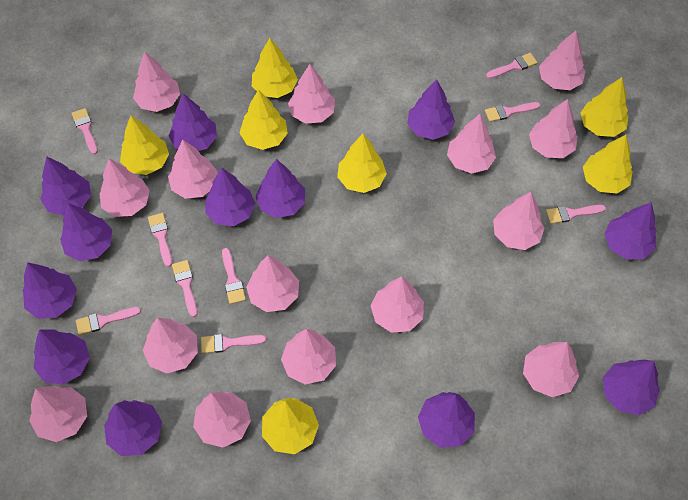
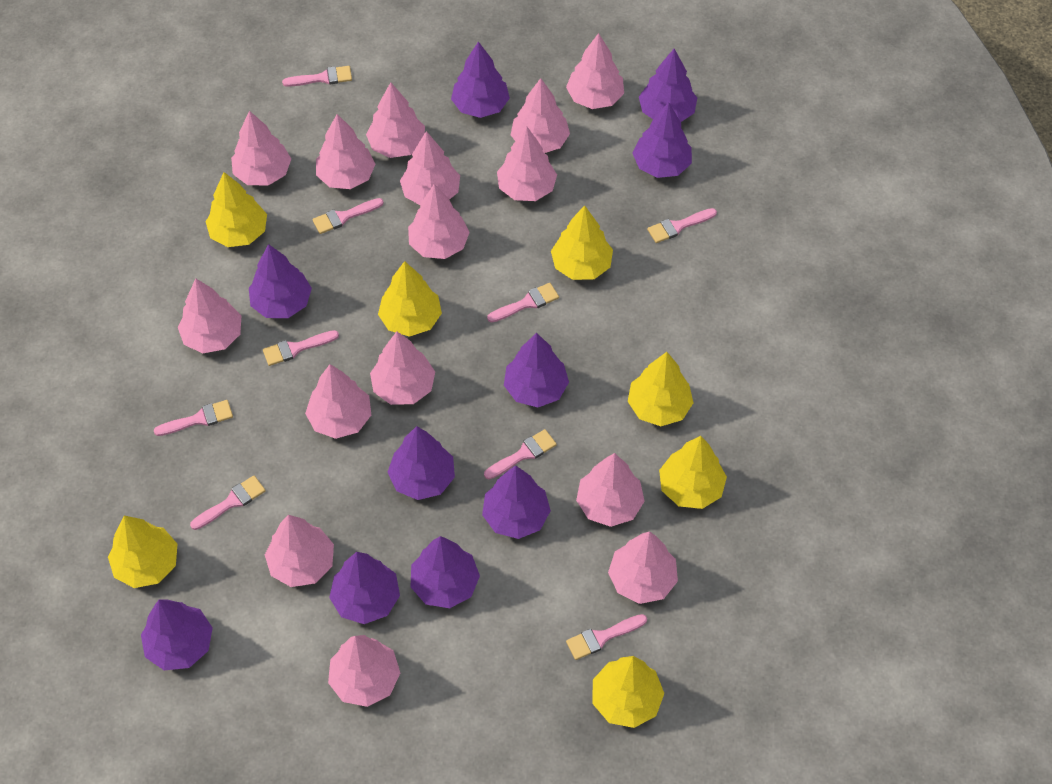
purple tree: 12 -> 10

